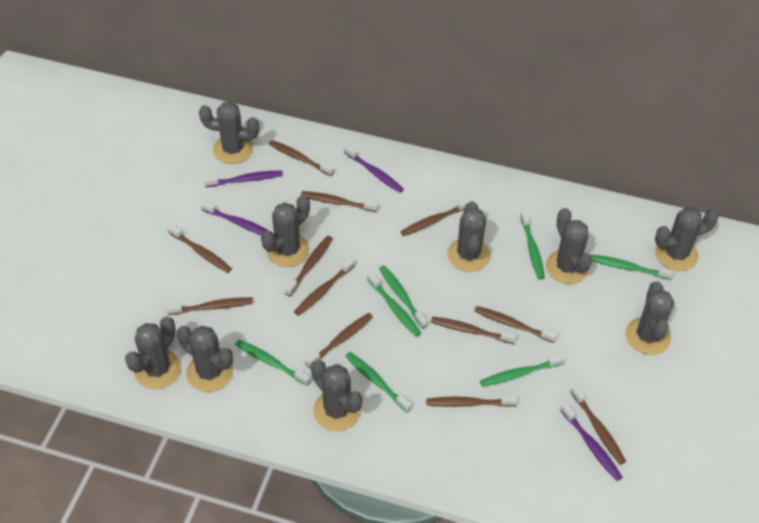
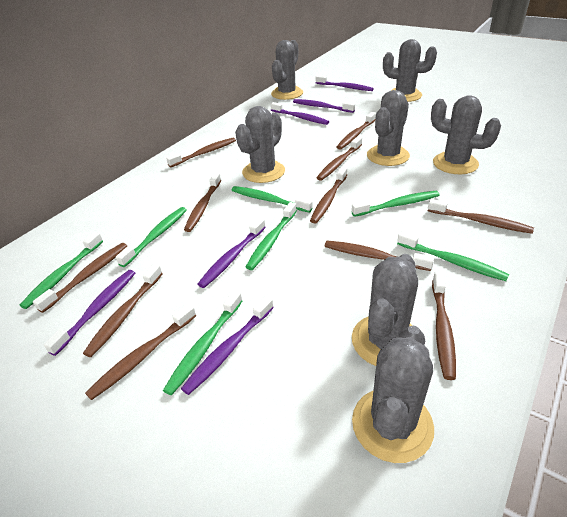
brown toothbrush: 12 -> 11
grey cactus: 9 -> 7
purple toothbrush: 4 -> 6

